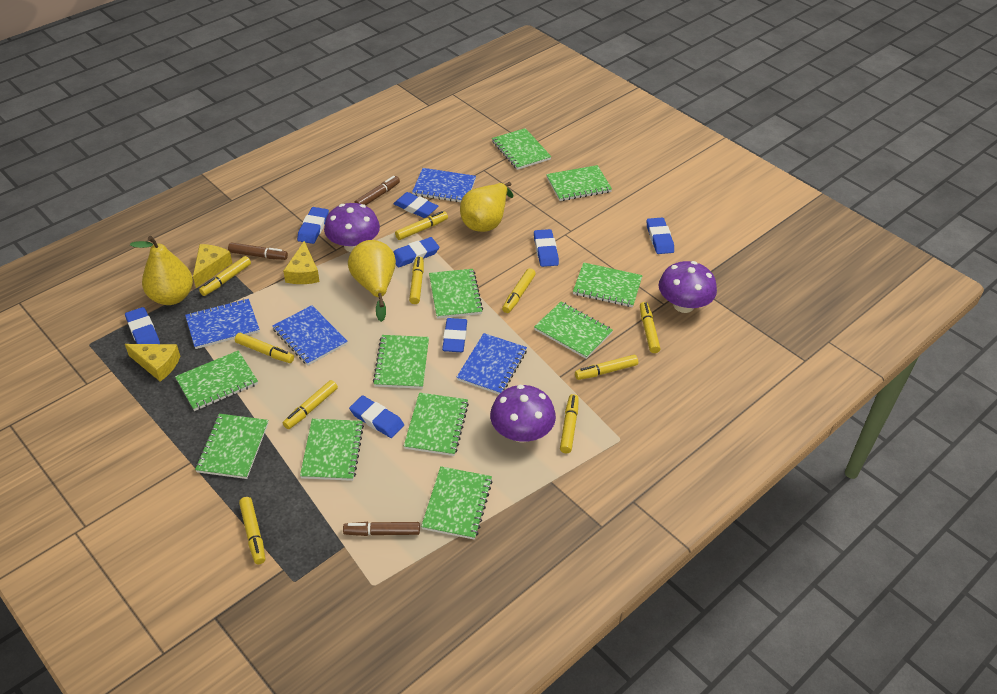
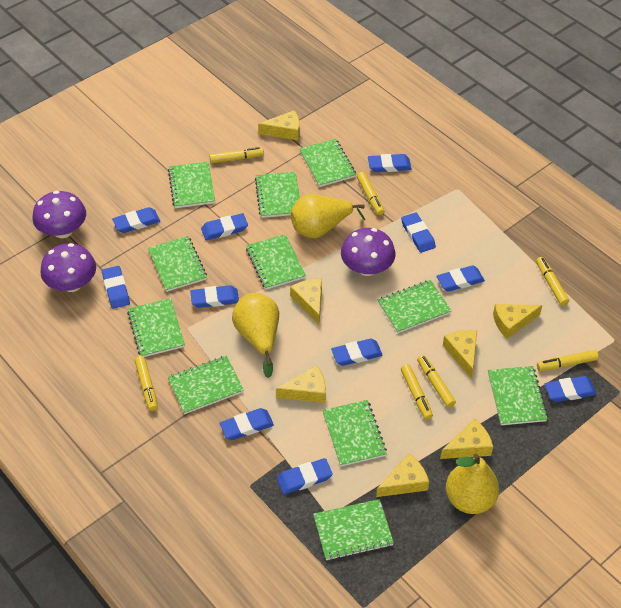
blue eraser: 8 -> 11
blue notebook: 4 -> 0
brown marker: 3 -> 0
yellow cheese: 3 -> 7
yellow marker: 10 -> 7

